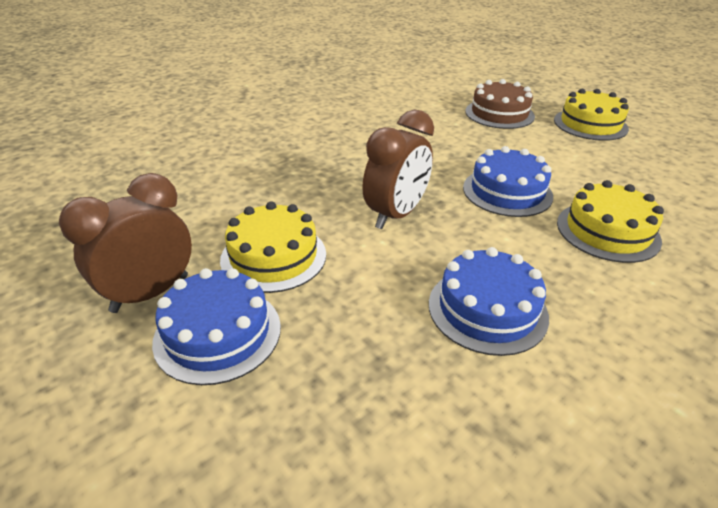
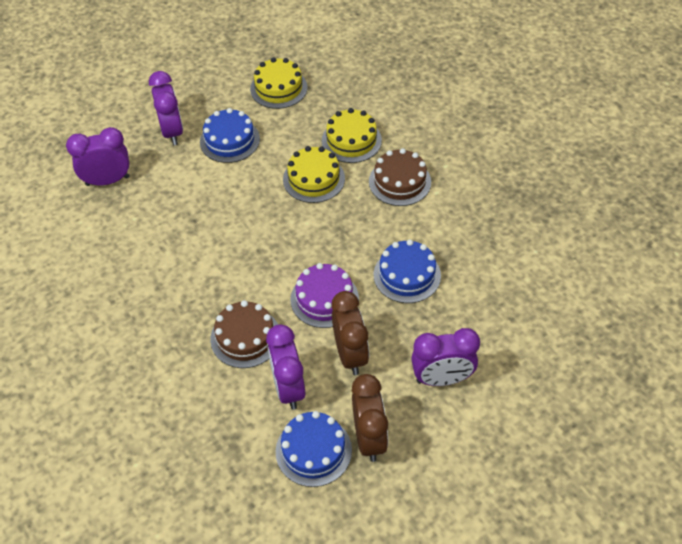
brown cake: 1 -> 2
purple cake: 0 -> 1
purple clock: 0 -> 4

